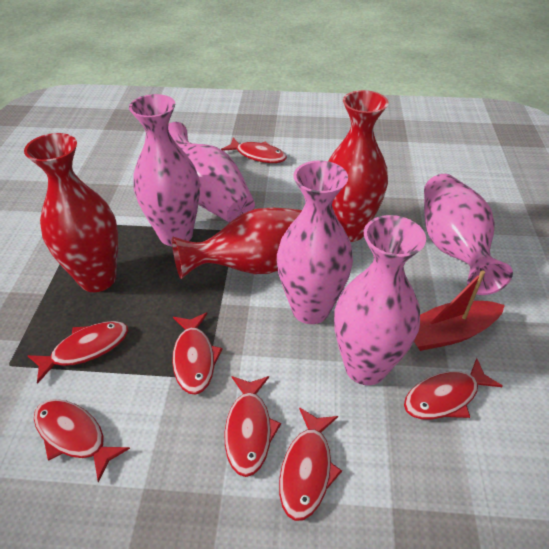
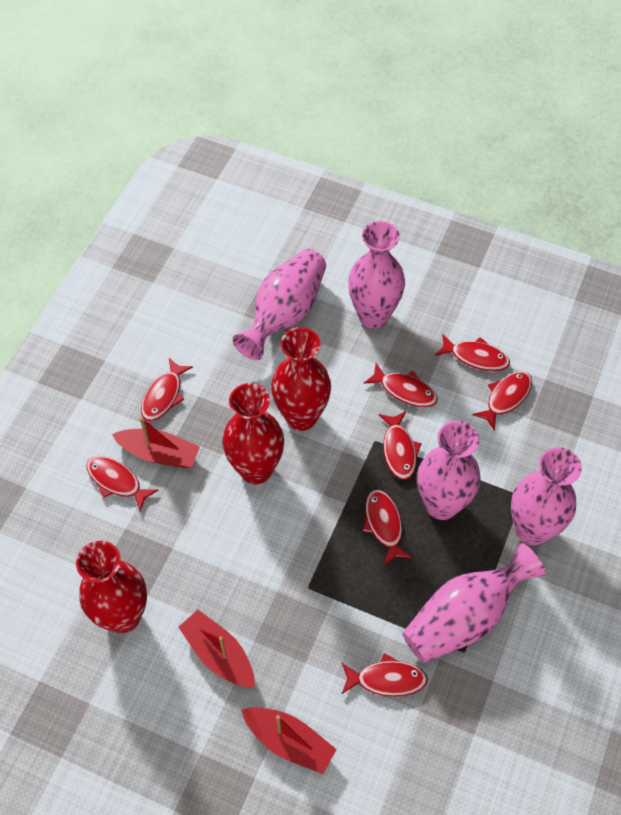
red boat: 1 -> 3
red fish: 7 -> 8

